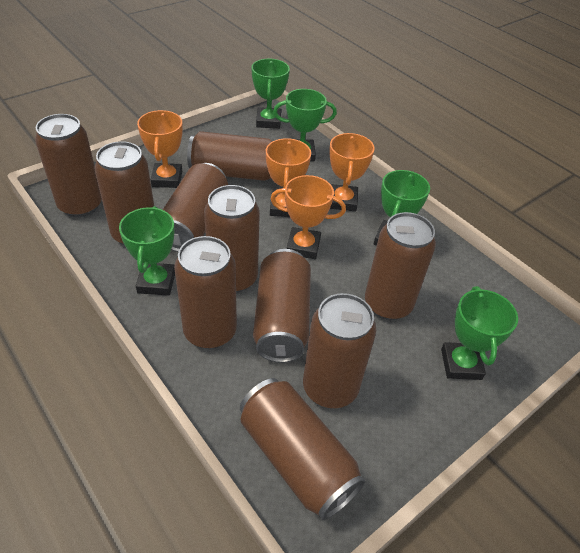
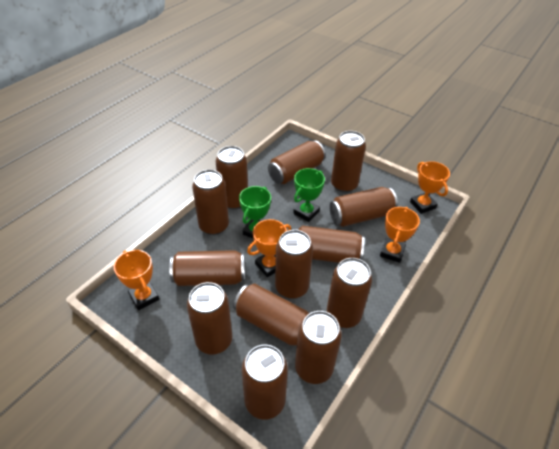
brown can: 10 -> 13
green trophy: 5 -> 2

